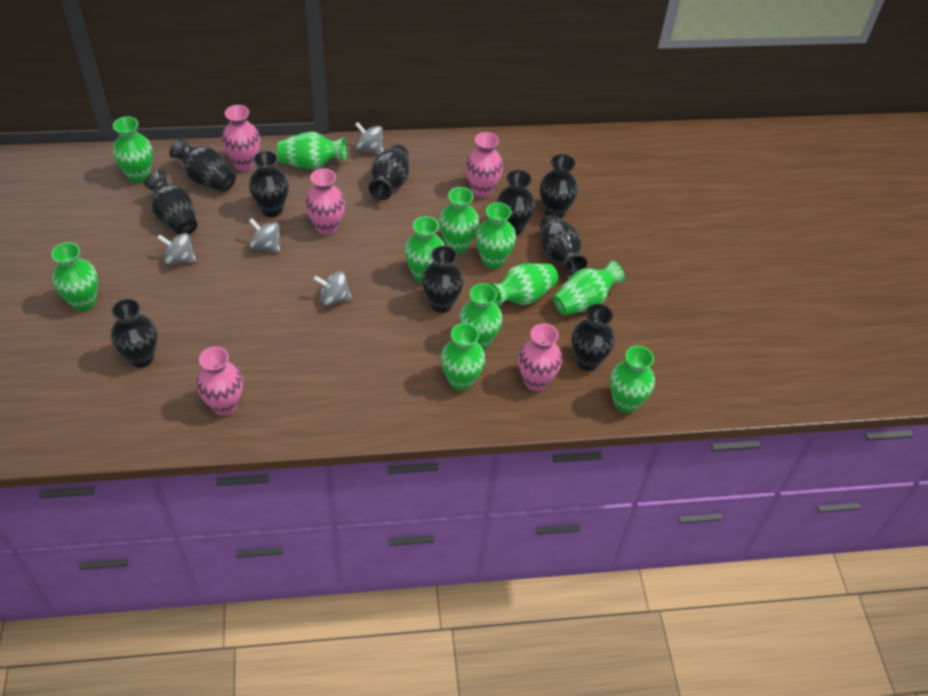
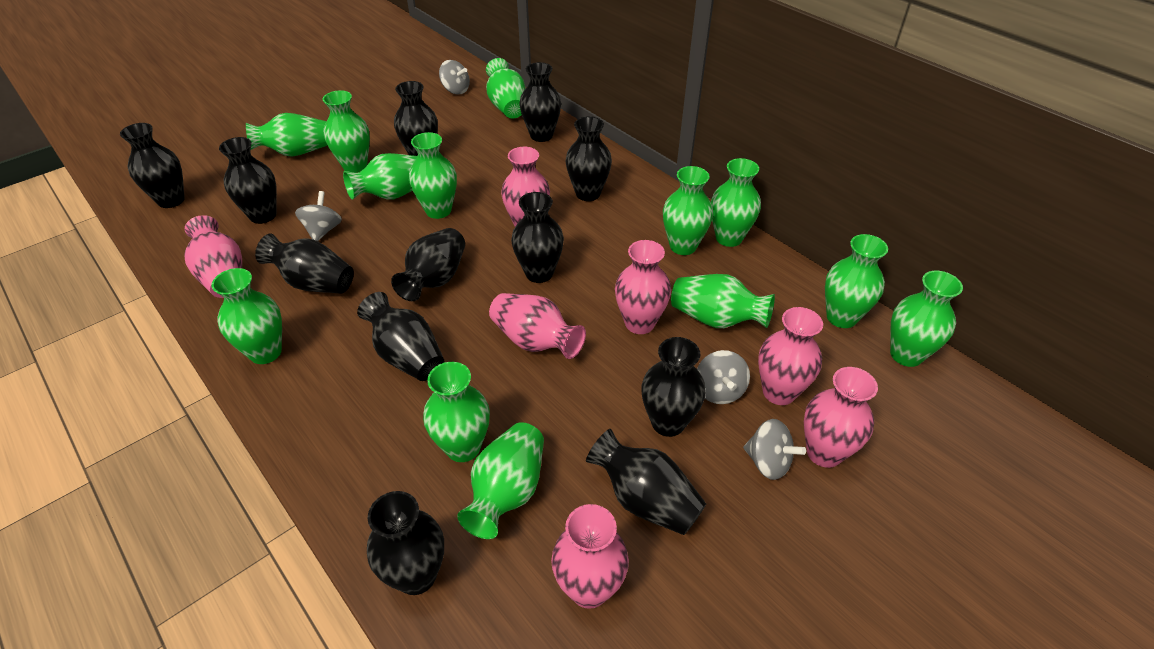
black vase: 10 -> 12
green vase: 11 -> 13
pink vase: 5 -> 7

